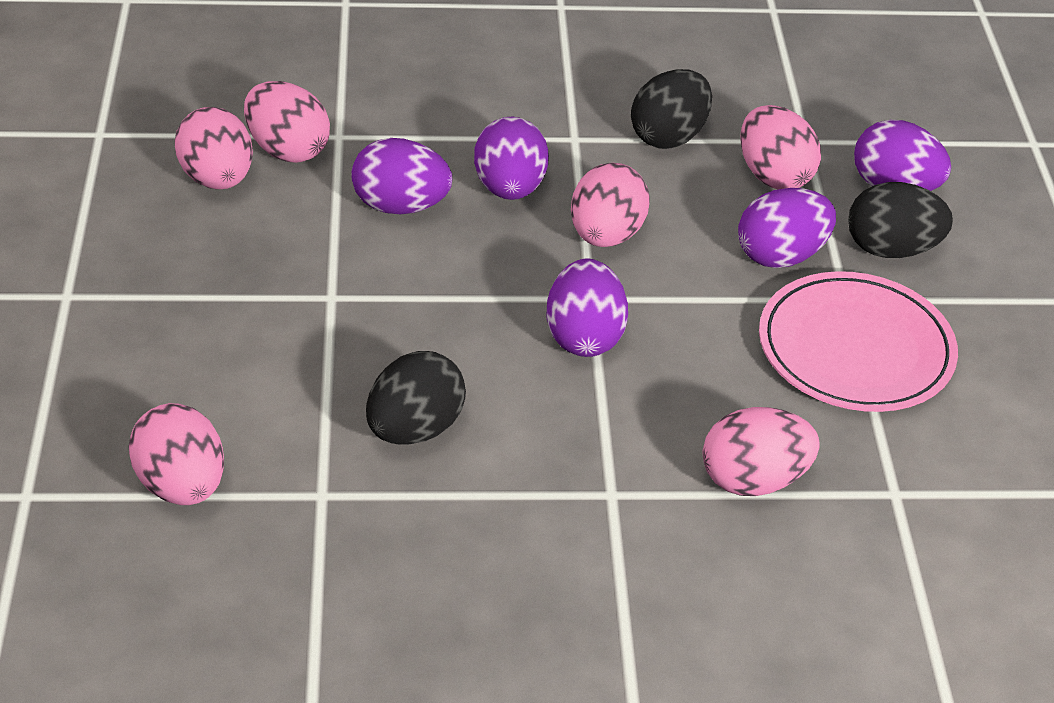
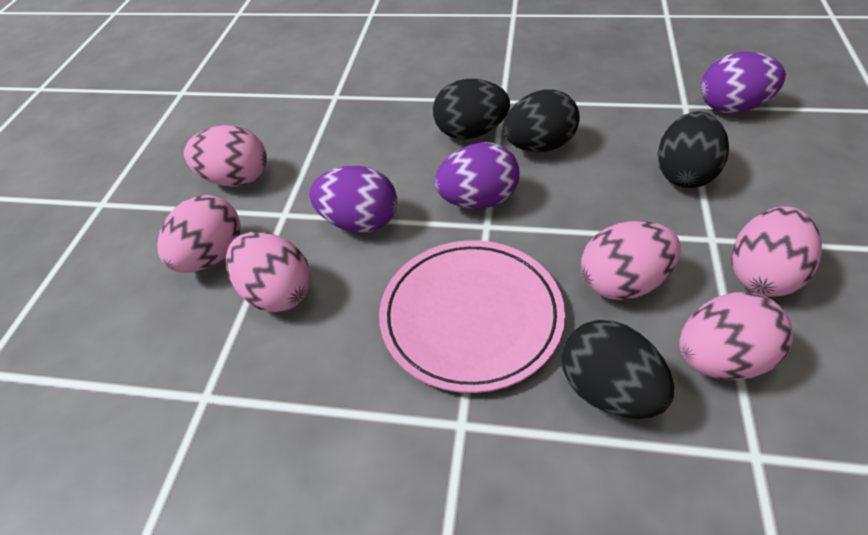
black egg: 3 -> 4
purple egg: 5 -> 3

